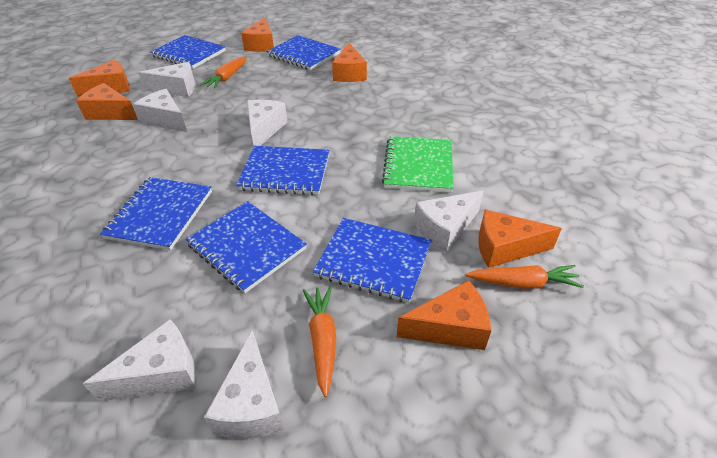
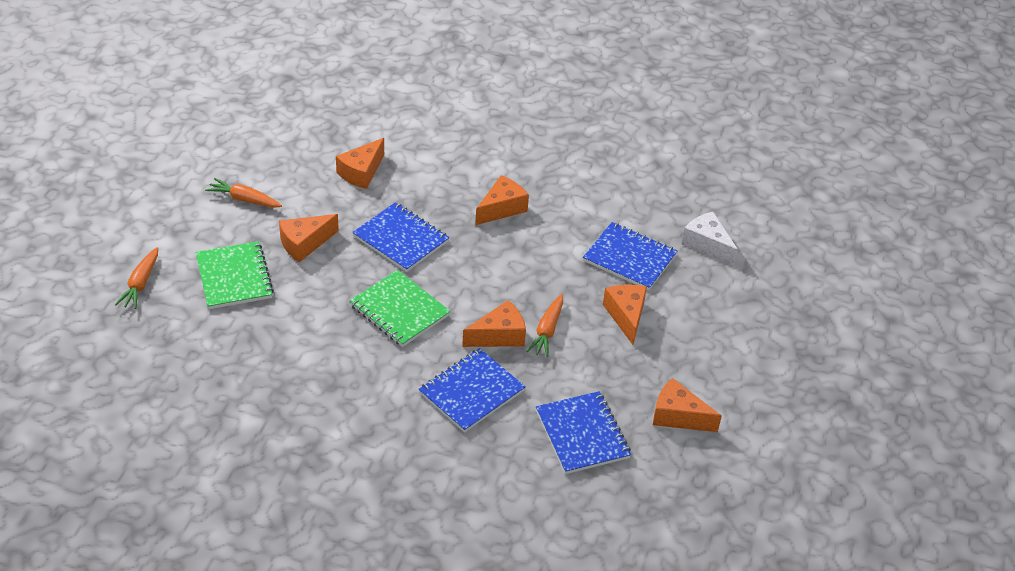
blue notebook: 6 -> 4
green notebook: 1 -> 2
white cheese: 6 -> 1

